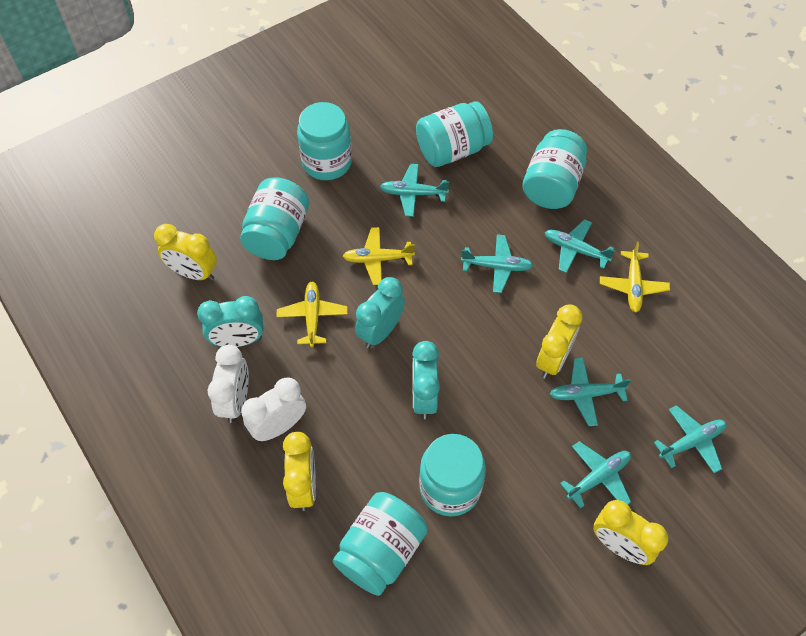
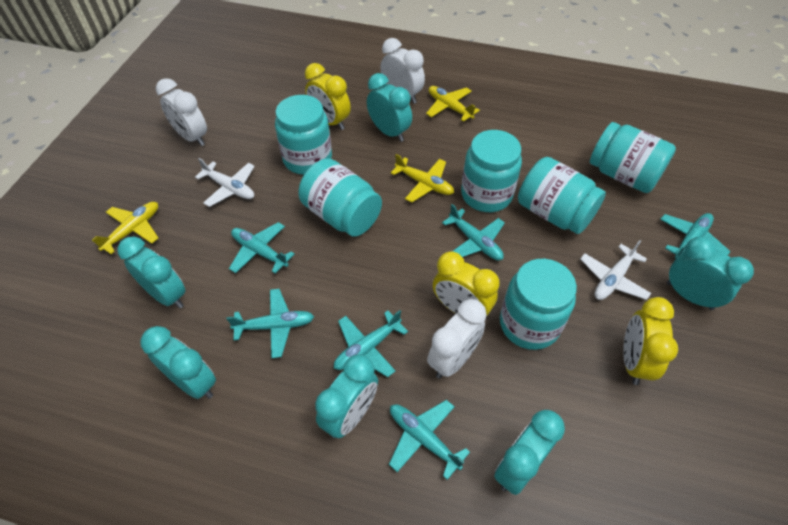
turquoise clock: 3 -> 6
white clock: 2 -> 3
white plane: 0 -> 2
yellow clock: 4 -> 3

